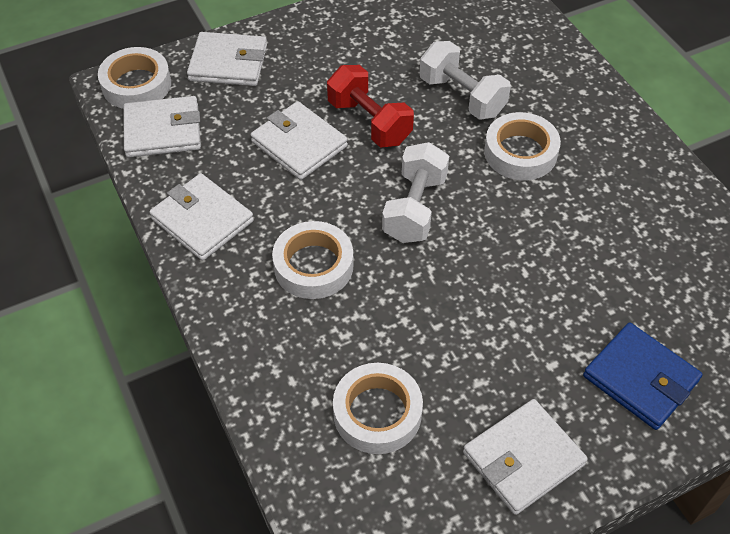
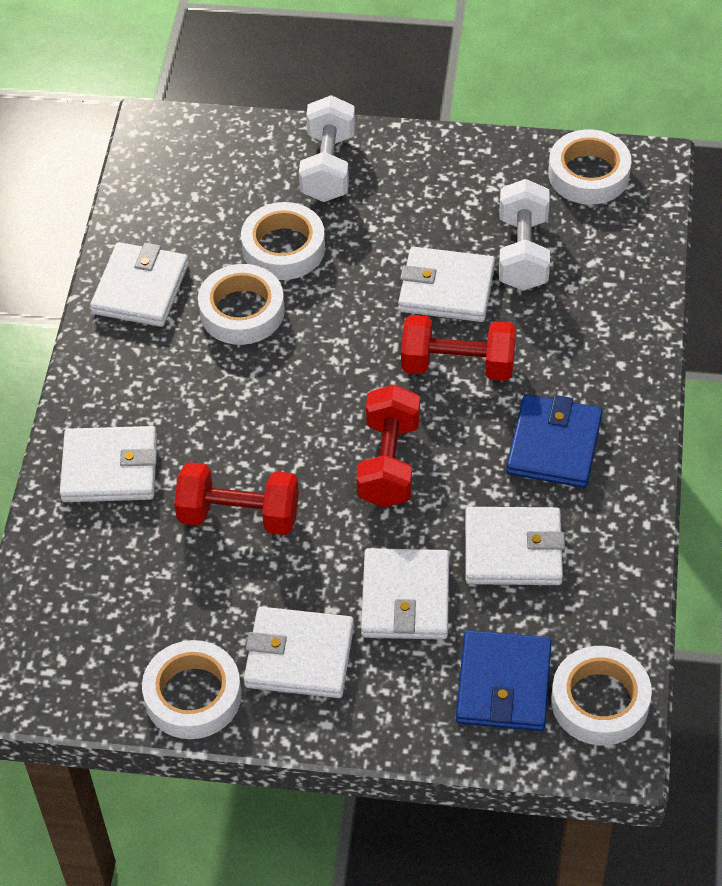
blue wallet: 1 -> 2
red dumbbell: 1 -> 3
white tape: 4 -> 5
white wallet: 5 -> 6

